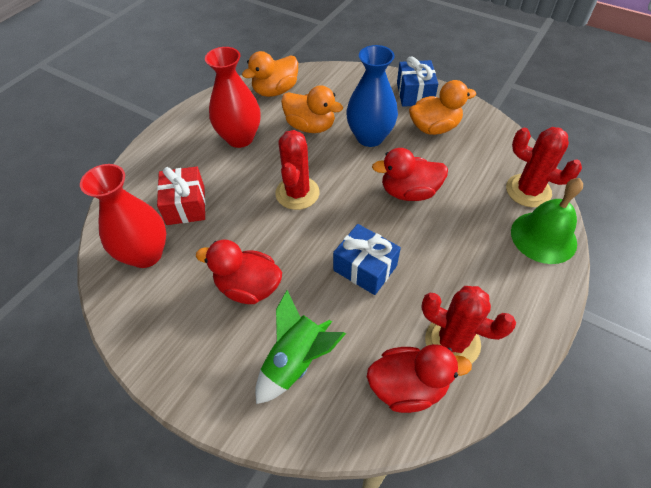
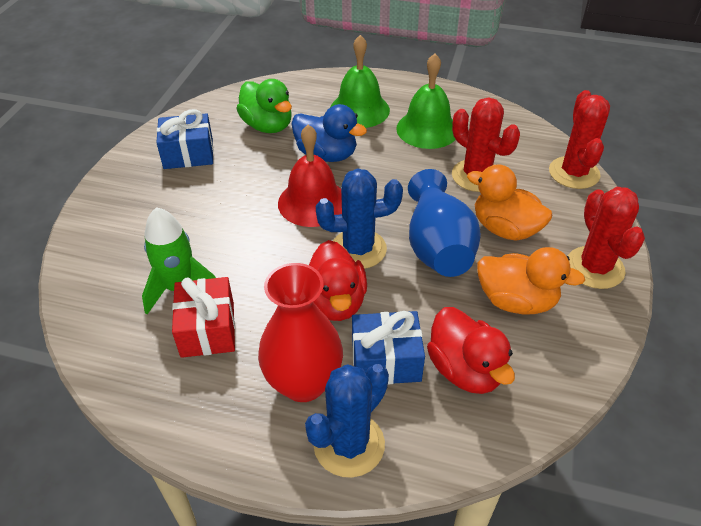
blue cactus: 0 -> 2
blue duck: 0 -> 1
green bell: 1 -> 2
green duck: 0 -> 1
orange duck: 3 -> 2
red bell: 0 -> 1
red duck: 3 -> 2
red vase: 2 -> 1

